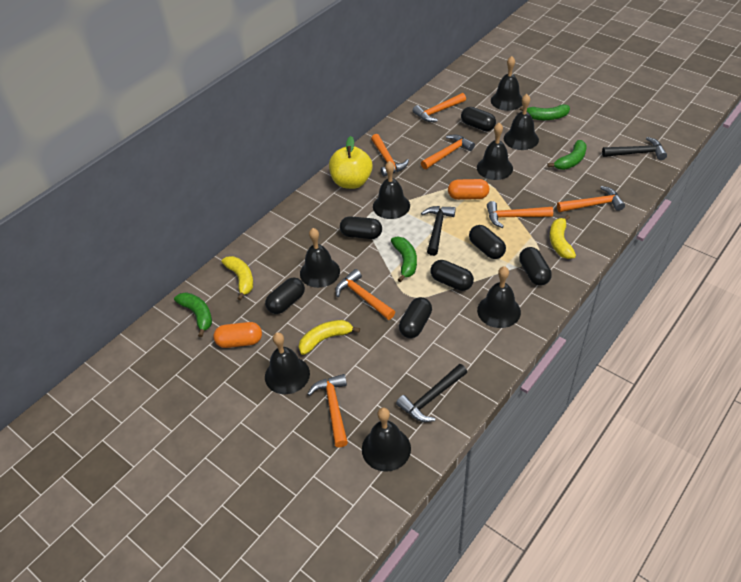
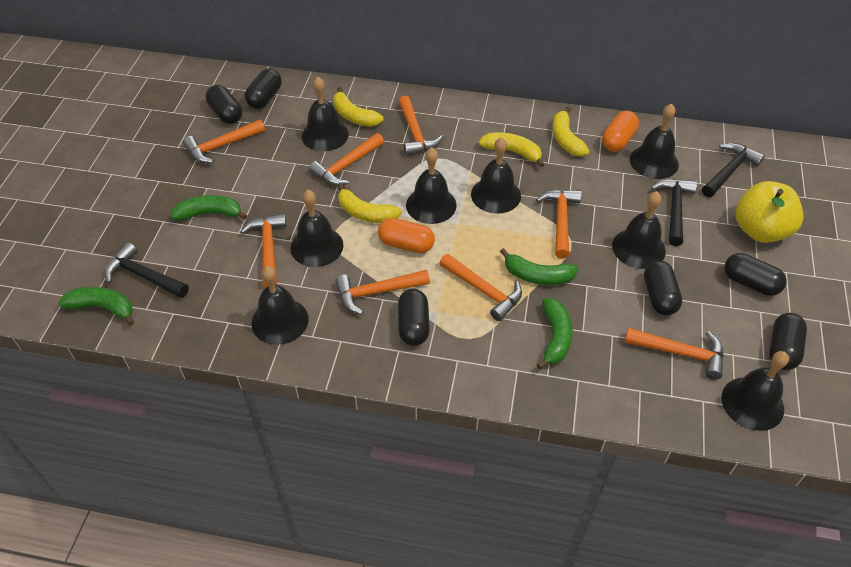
black capsule: 7 -> 6
orange hammer: 7 -> 8
yellow banana: 3 -> 4

